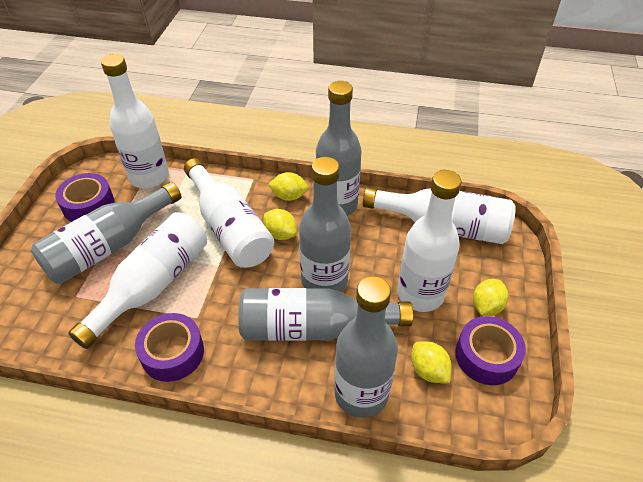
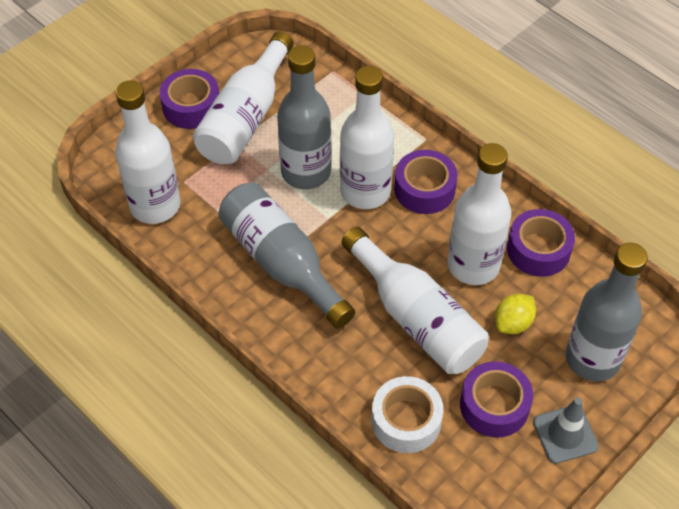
grey bottle: 5 -> 3
grey traffic cone: 0 -> 1
purple tape: 3 -> 4
white tape: 0 -> 1
yellow lemon: 4 -> 1

